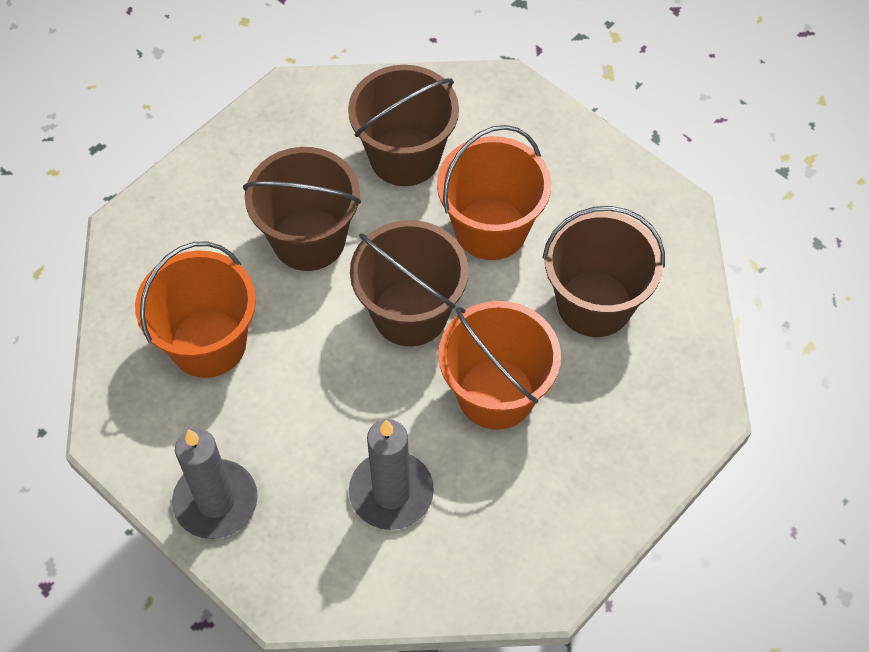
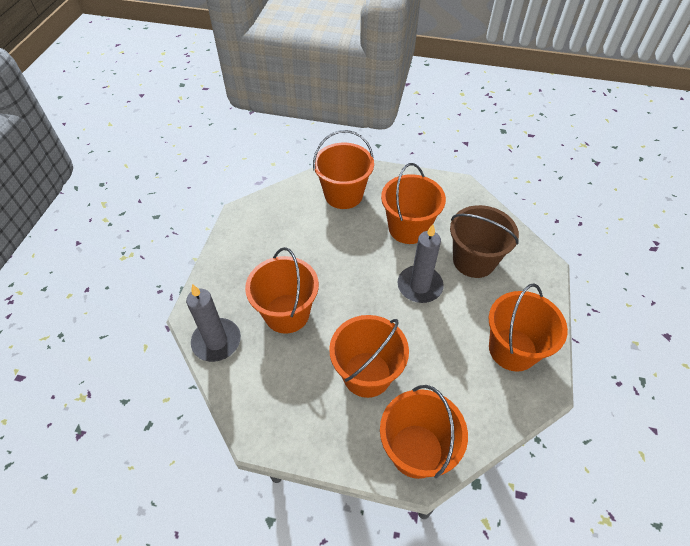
brown bucket: 4 -> 1
orange bucket: 3 -> 6

